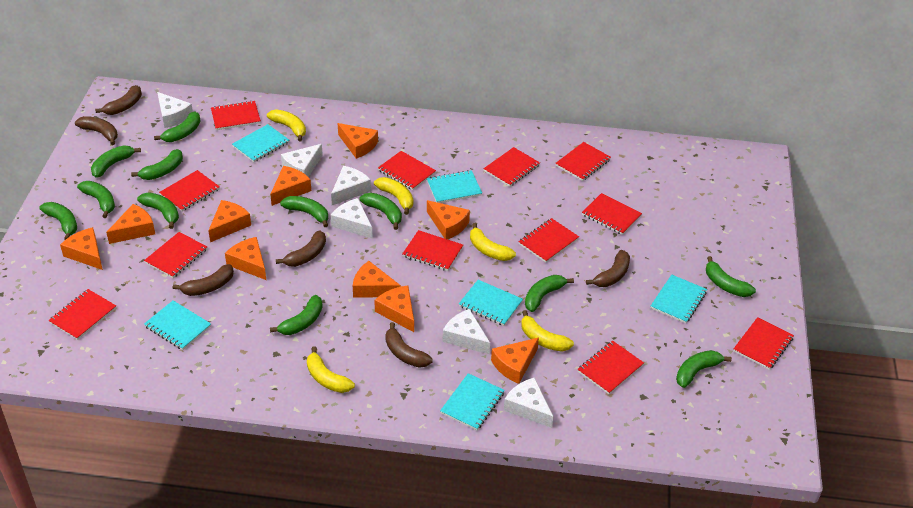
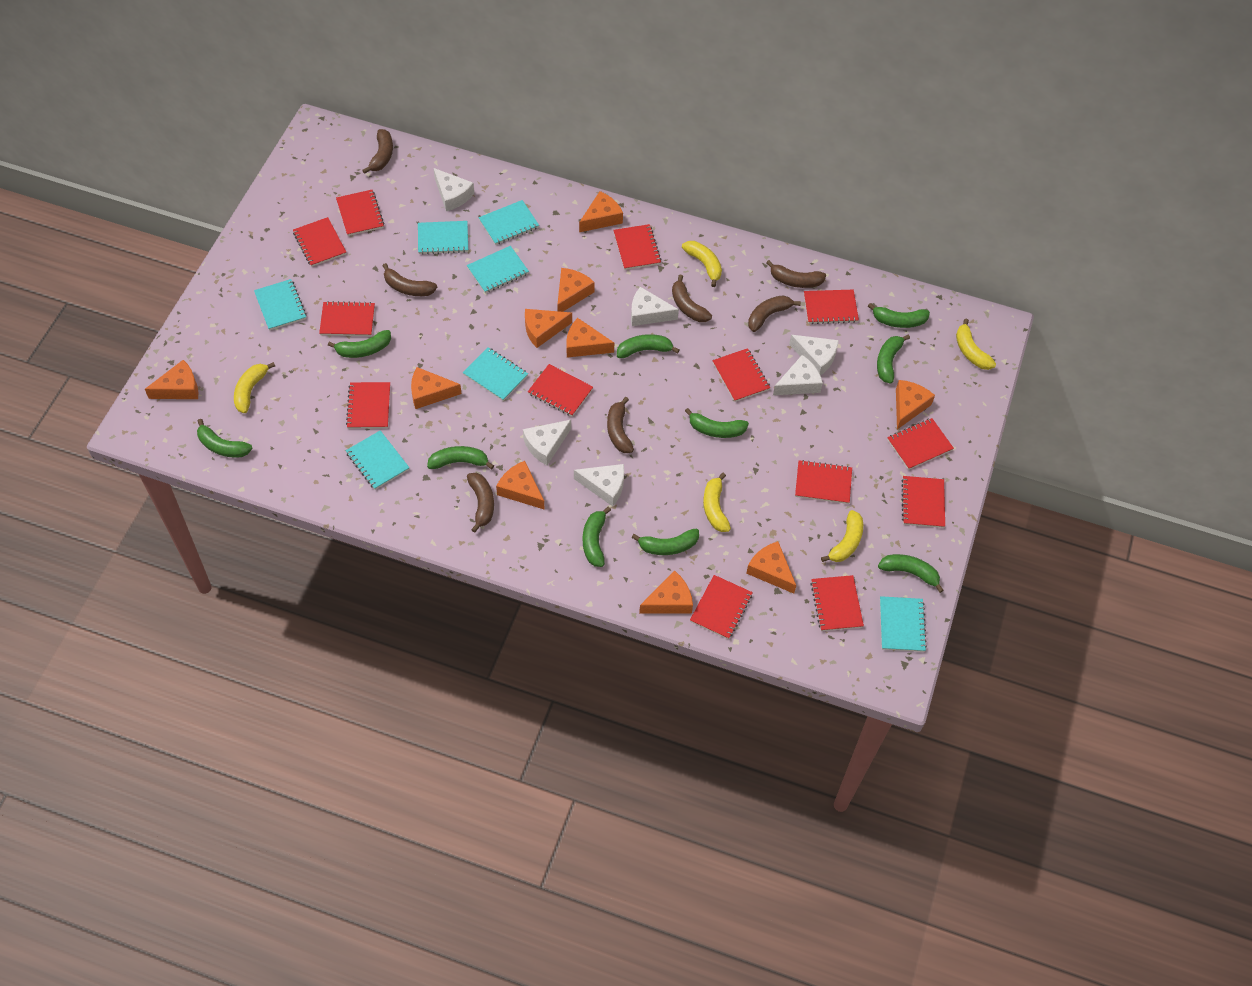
brown banana: 6 -> 7
green banana: 12 -> 10
red notebook: 12 -> 13
turquoise notebook: 6 -> 7

